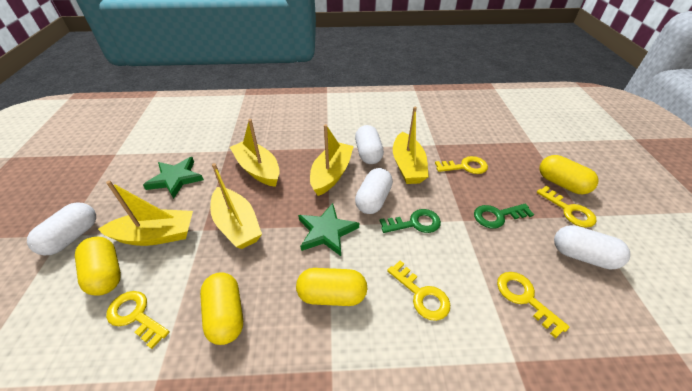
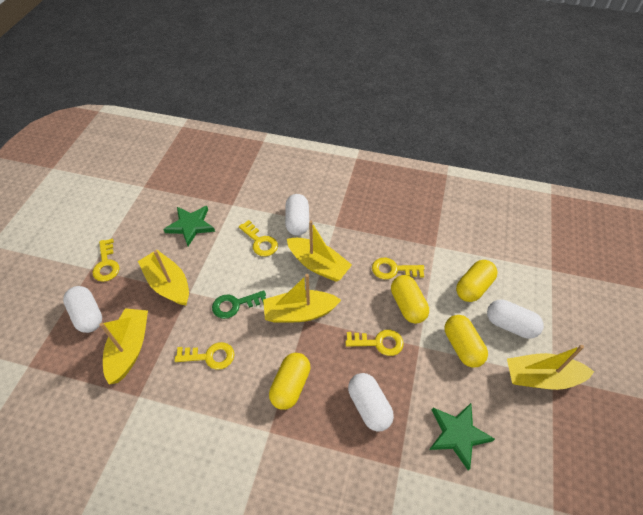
green key: 2 -> 1

